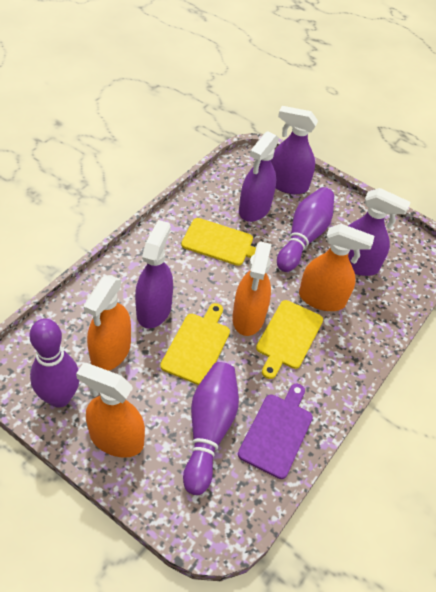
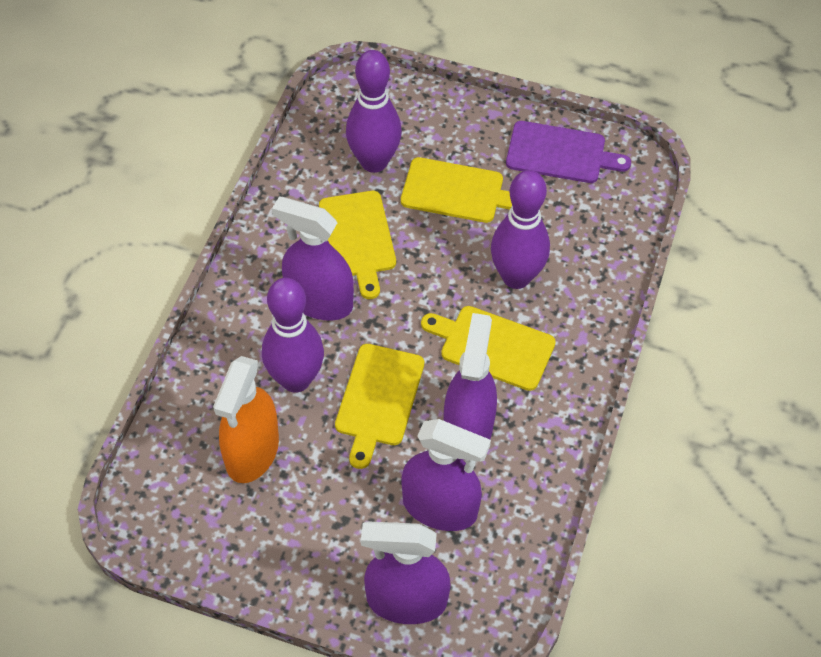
orange spray bottle: 4 -> 1
yellow cutting board: 3 -> 4

